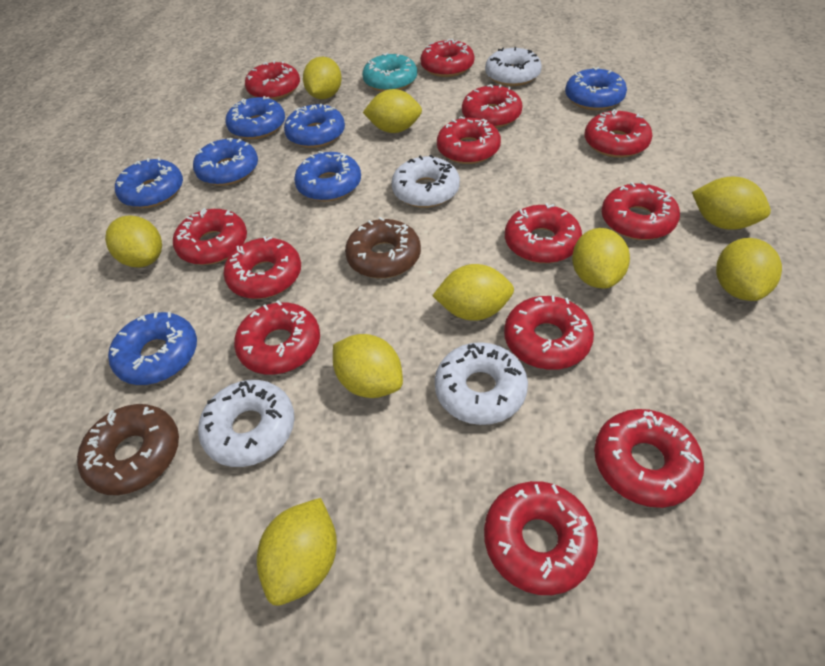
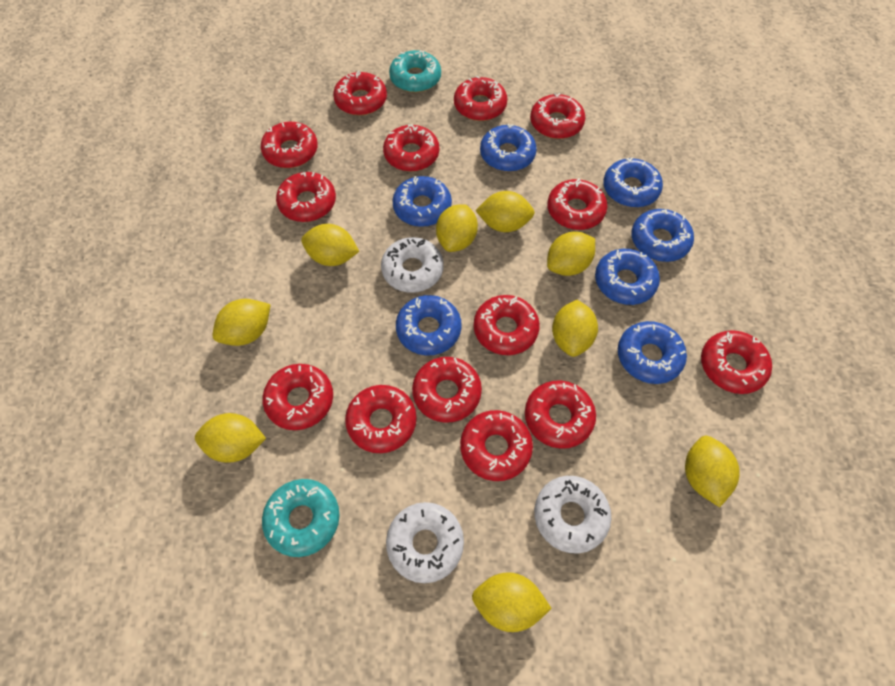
brown donut: 2 -> 0
red donut: 13 -> 14
turquoise donut: 1 -> 2
white donut: 4 -> 3

